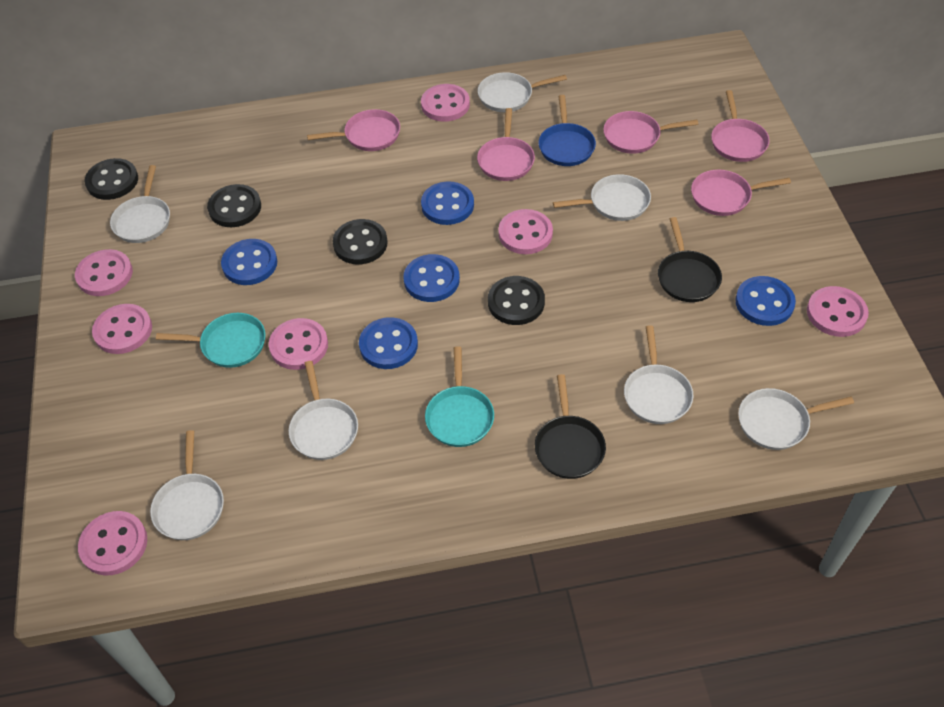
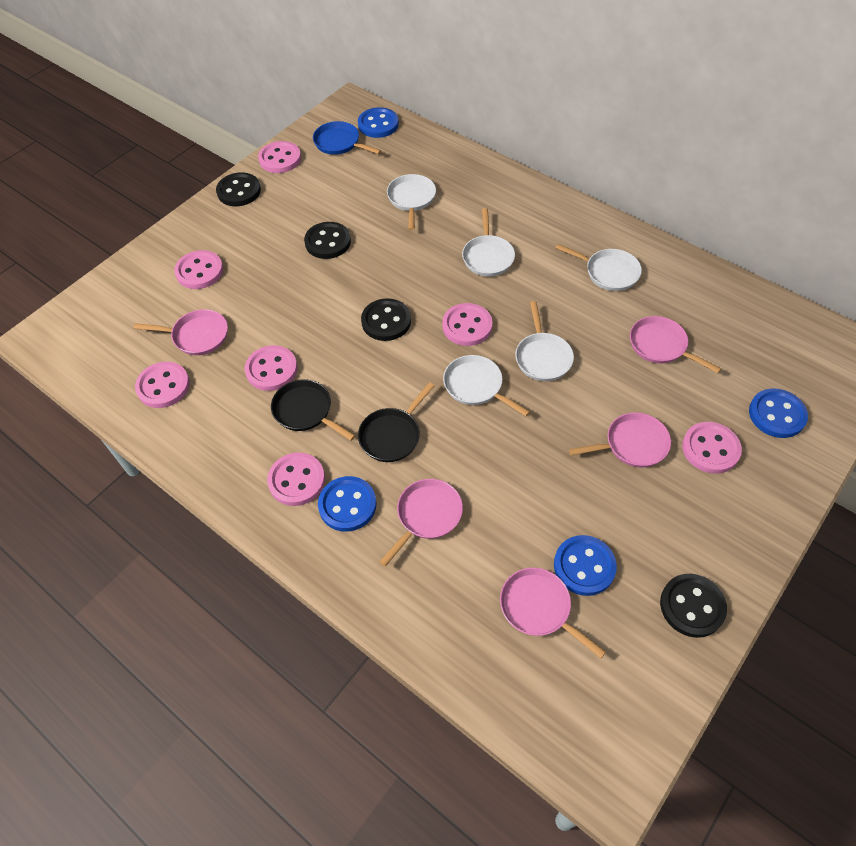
blue button: 5 -> 4
turquoise pan: 2 -> 0
white pan: 7 -> 5

